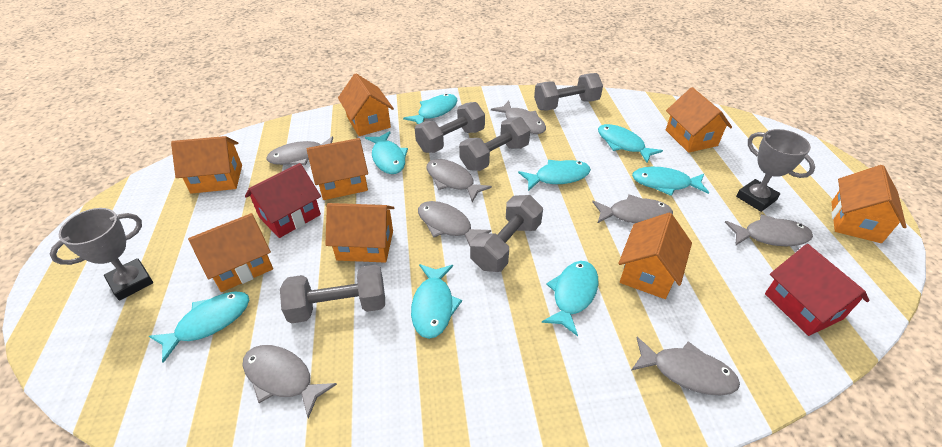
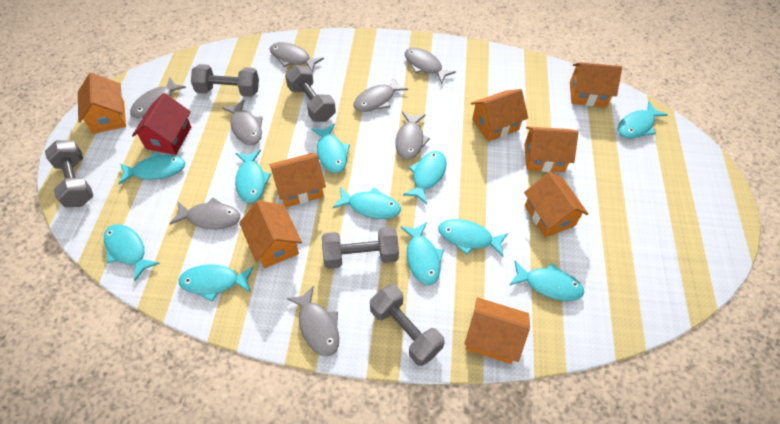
grey trophy: 2 -> 0
red house: 2 -> 1
turquoise fish: 8 -> 11

